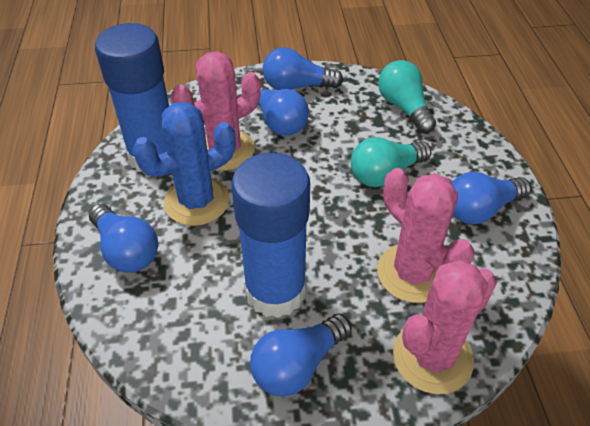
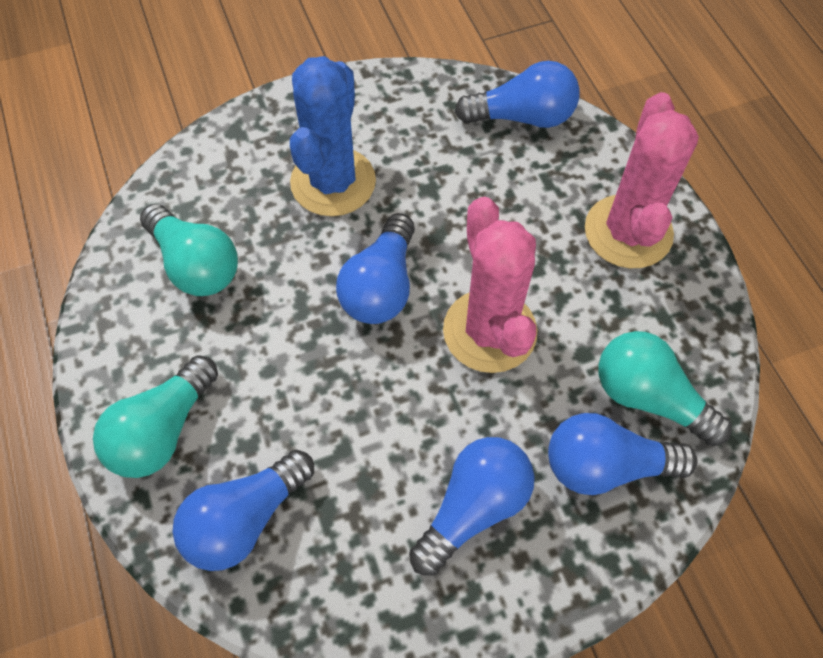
blue glue stick: 2 -> 0
pink cactus: 3 -> 2
turquoise light bulb: 2 -> 3

